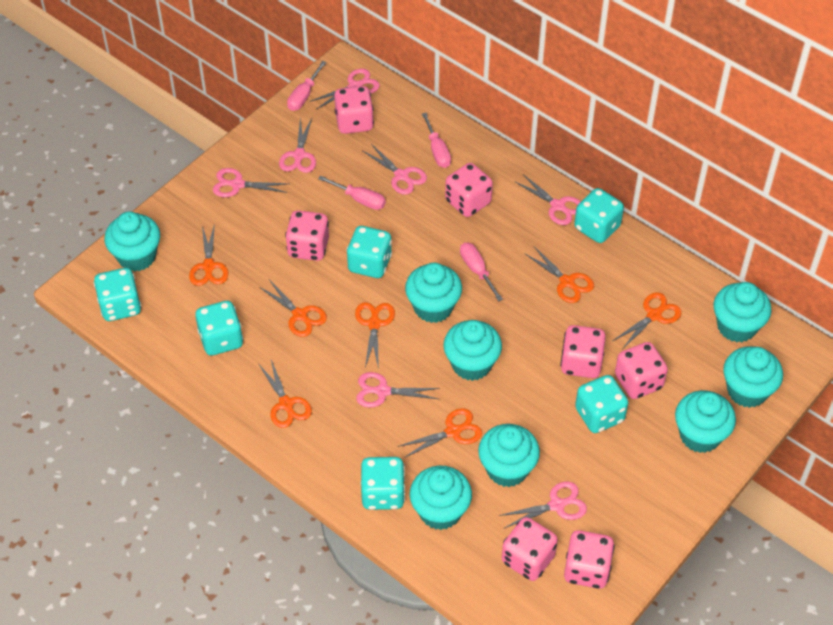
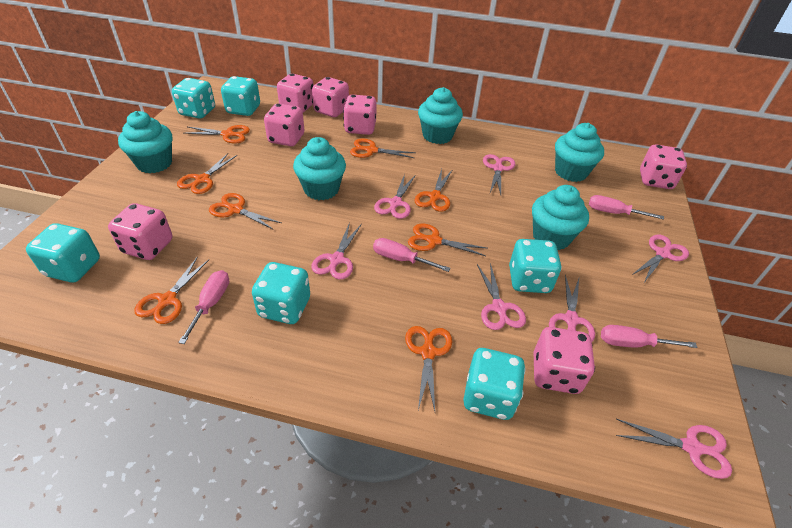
orange scissors: 7 -> 8
turquoise cupcake: 8 -> 5

